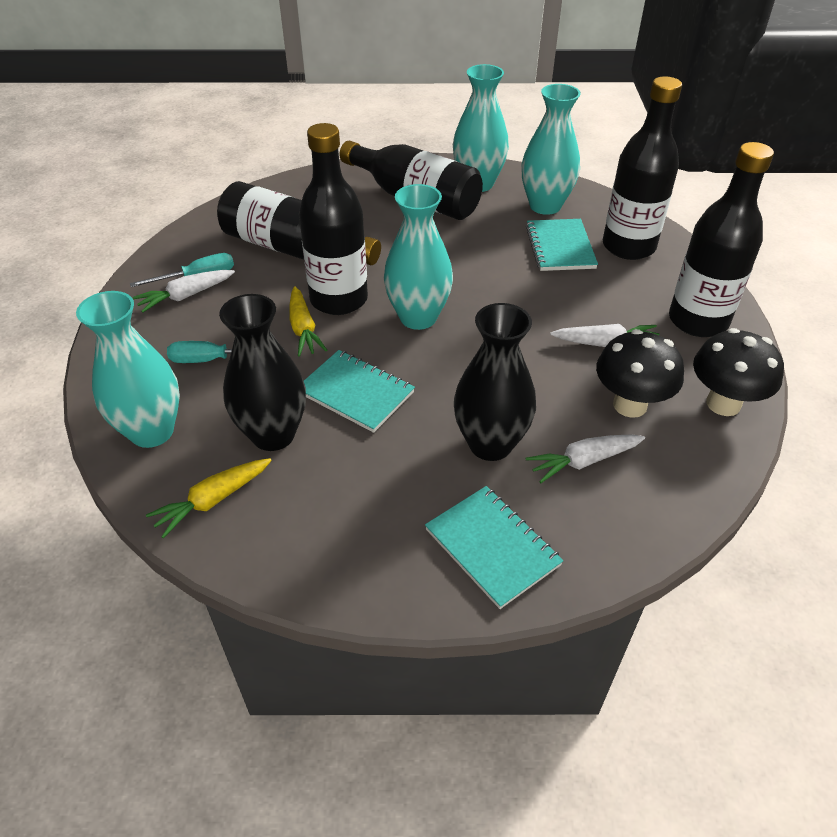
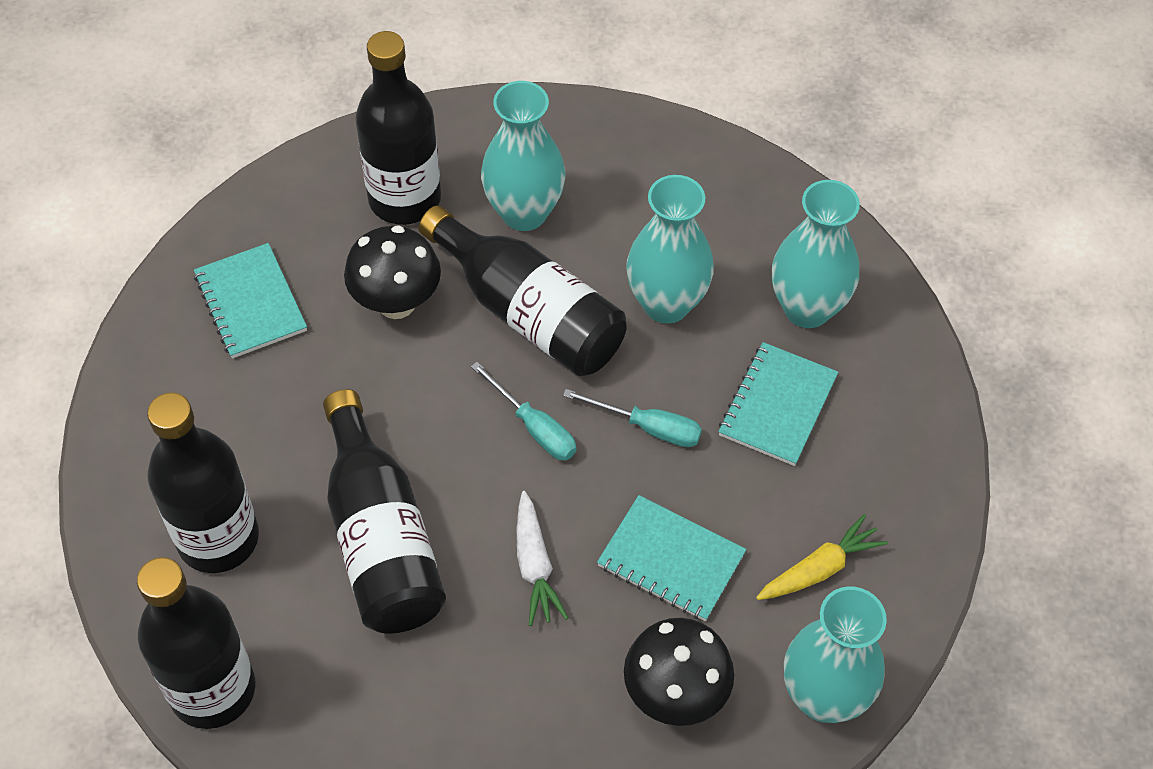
black vase: 2 -> 0
white carrot: 3 -> 1
yellow carrot: 2 -> 1

